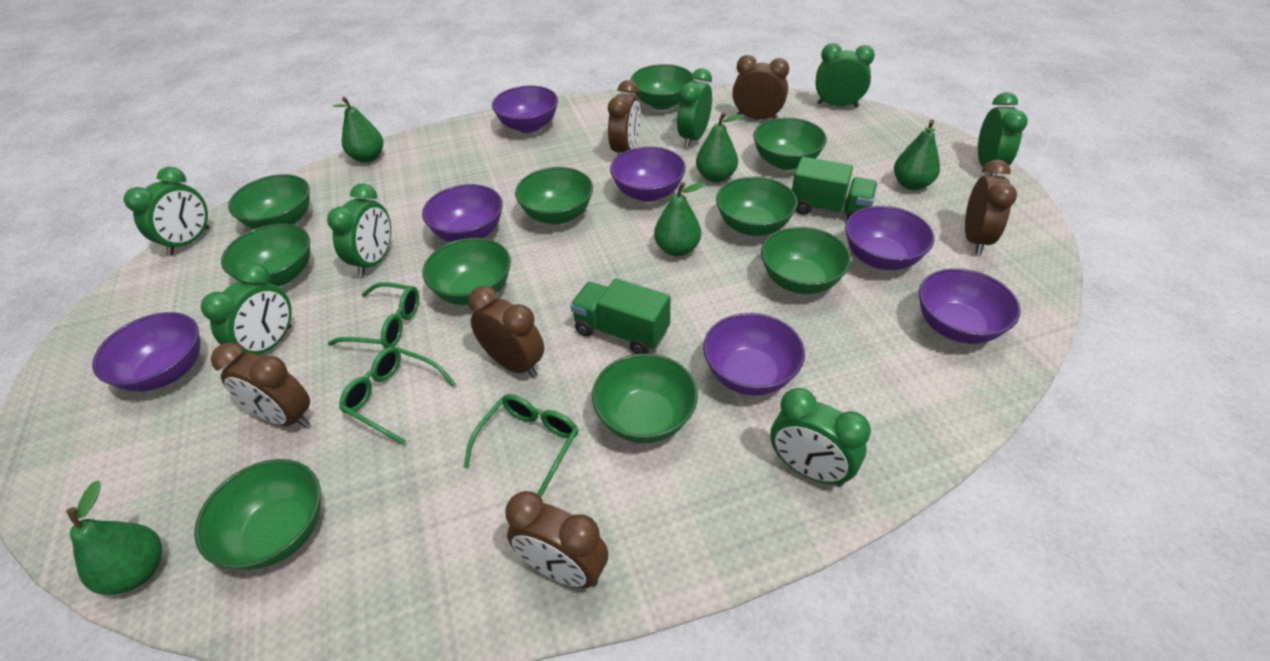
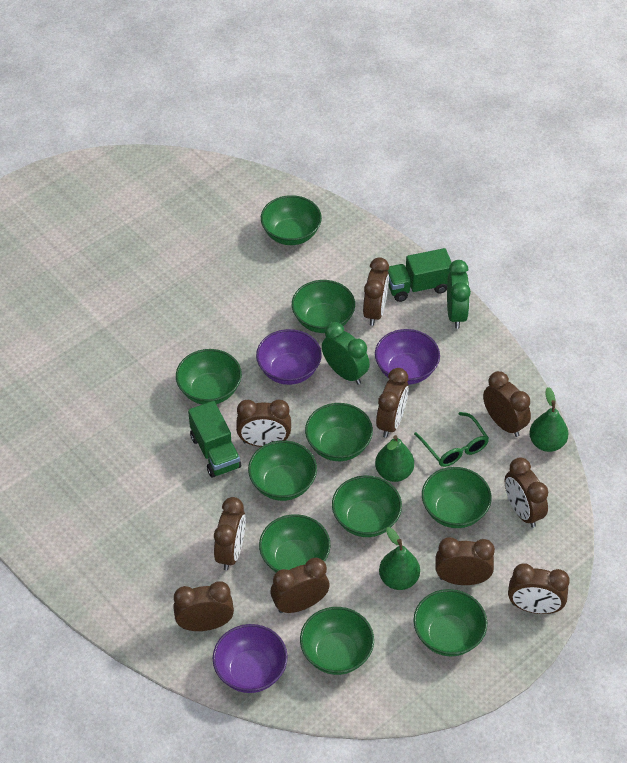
brown clock: 6 -> 10
green clock: 7 -> 2
green glasses: 3 -> 1
green pear: 5 -> 3
purple bowl: 7 -> 3

